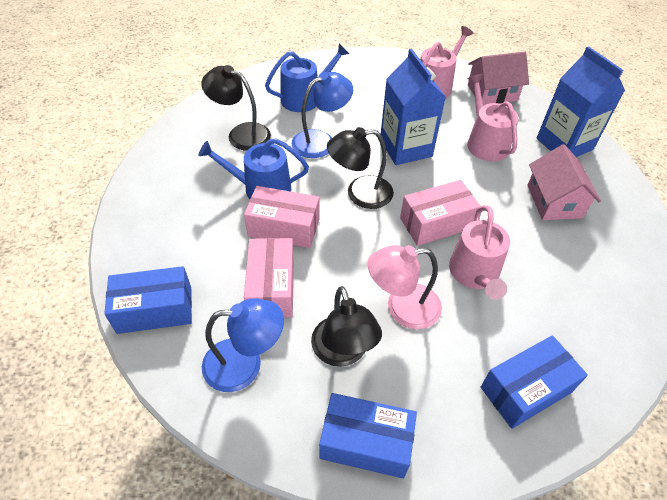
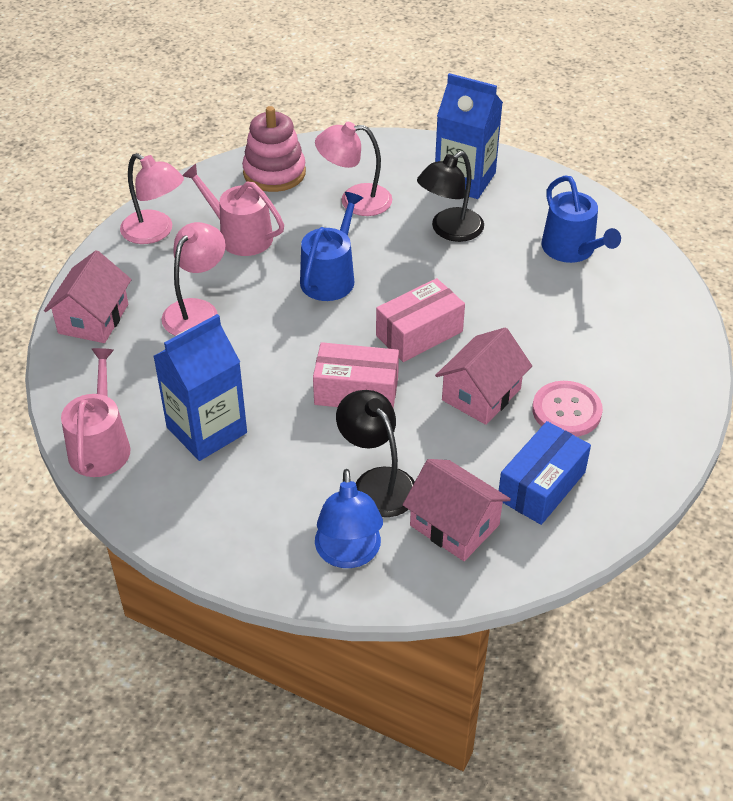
black lamp: 3 -> 2
blue box: 3 -> 1
blue lamp: 2 -> 1
pink box: 3 -> 2
pink button: 0 -> 1
pink house: 2 -> 3
pink lamp: 1 -> 3
pink stacking toy: 0 -> 1
pink watering can: 3 -> 2

